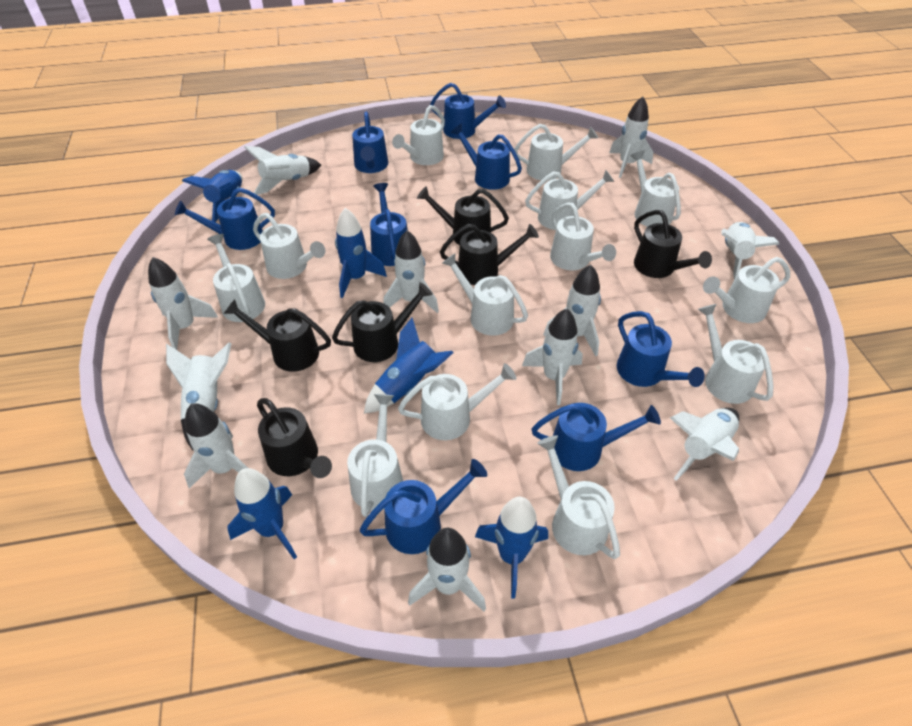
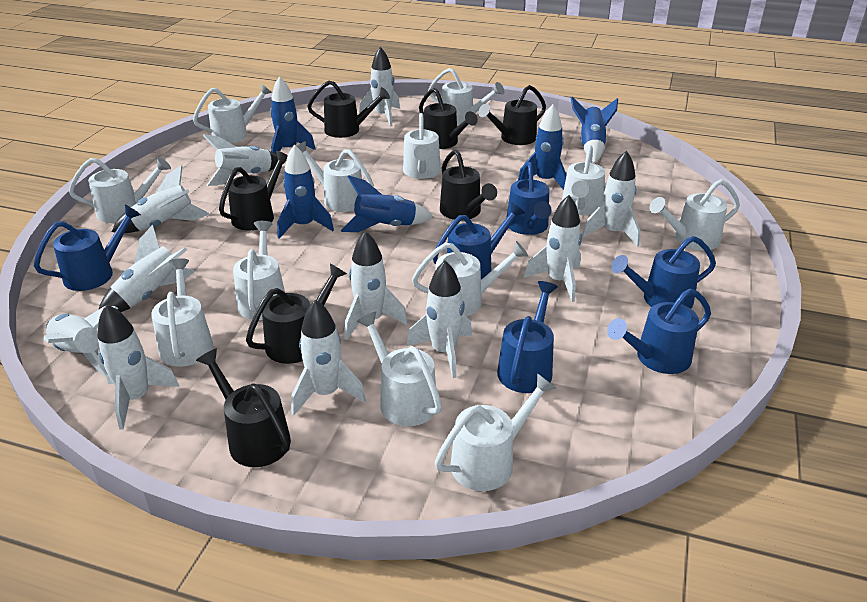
black watering can: 6 -> 7
blue watering can: 8 -> 6
white watering can: 13 -> 12

